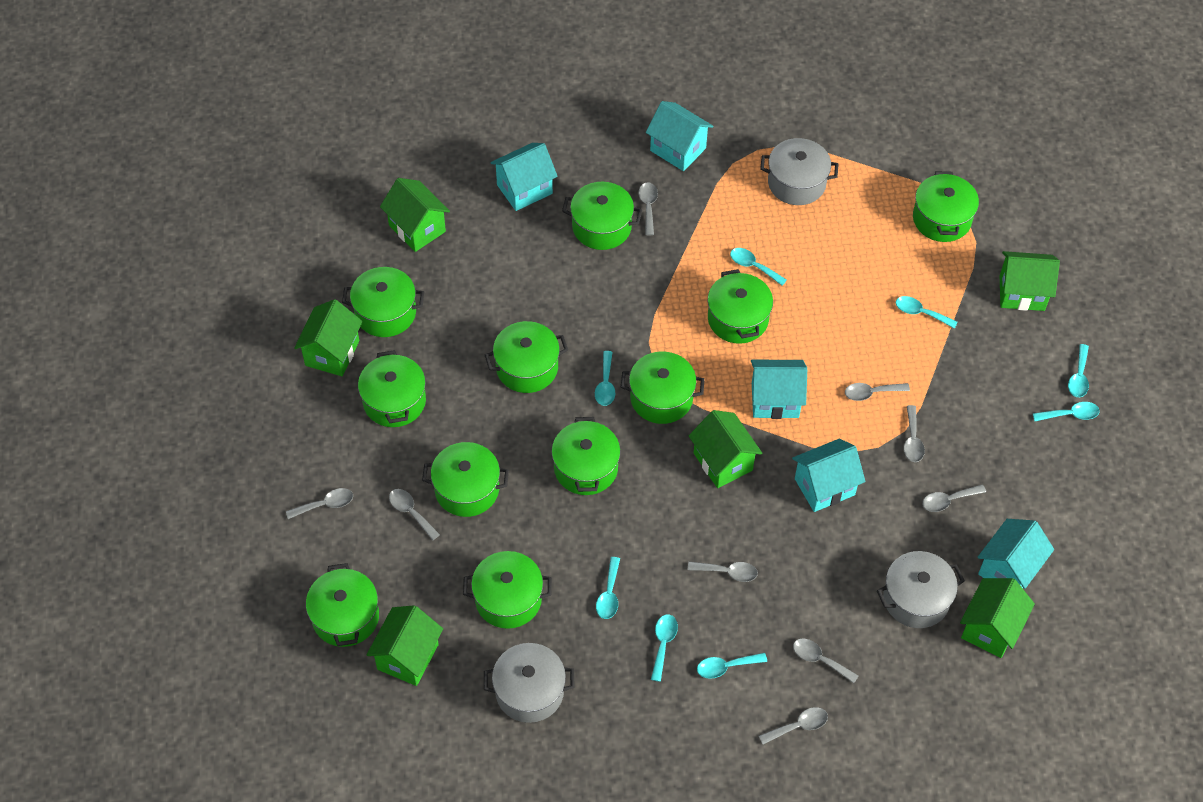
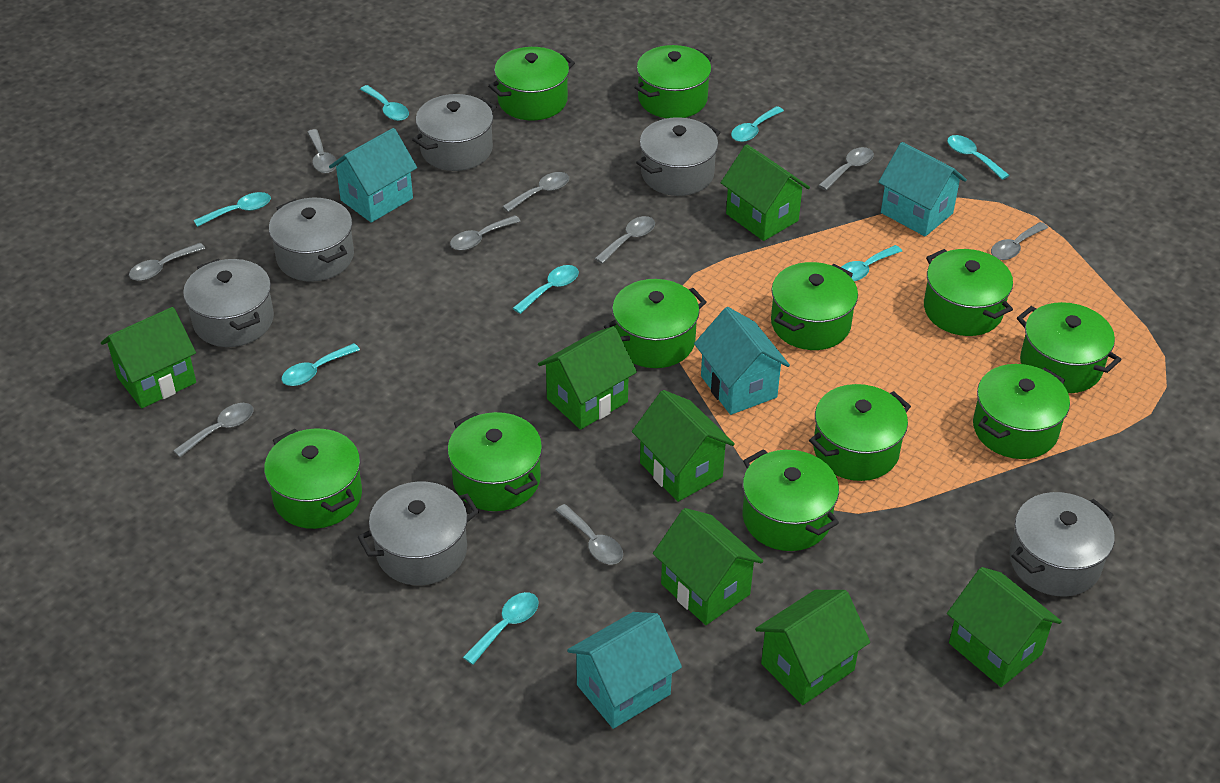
green house: 6 -> 7
grey pot: 3 -> 6
turquoise house: 5 -> 4

